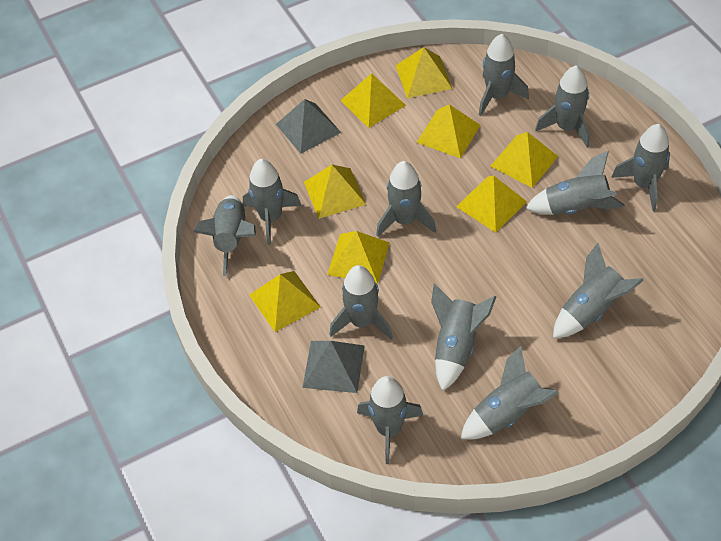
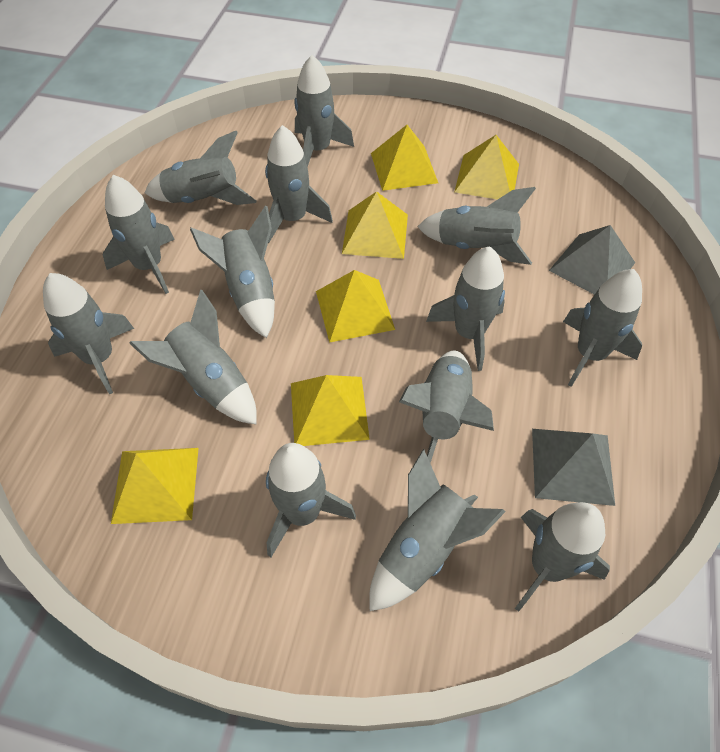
grey rocket: 12 -> 14
yellow pyramid: 8 -> 6

